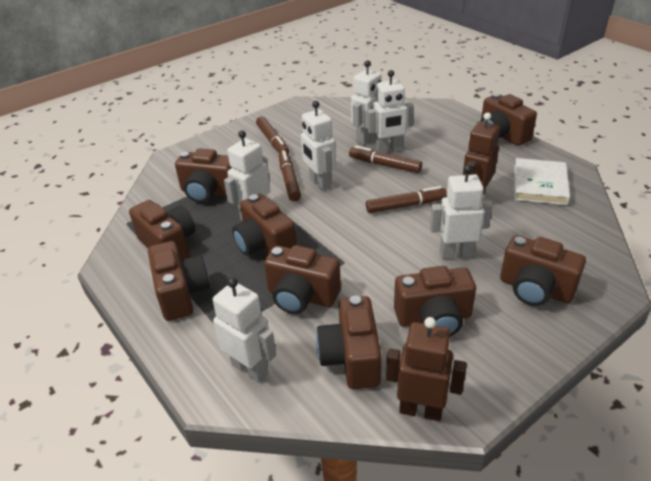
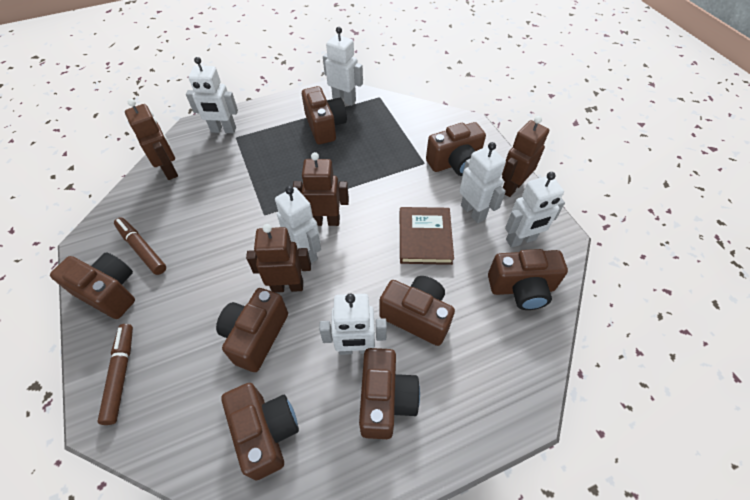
brown book: 0 -> 1
brown camera: 9 -> 8
brown marker: 4 -> 2
brown robot: 2 -> 4
white book: 1 -> 0

